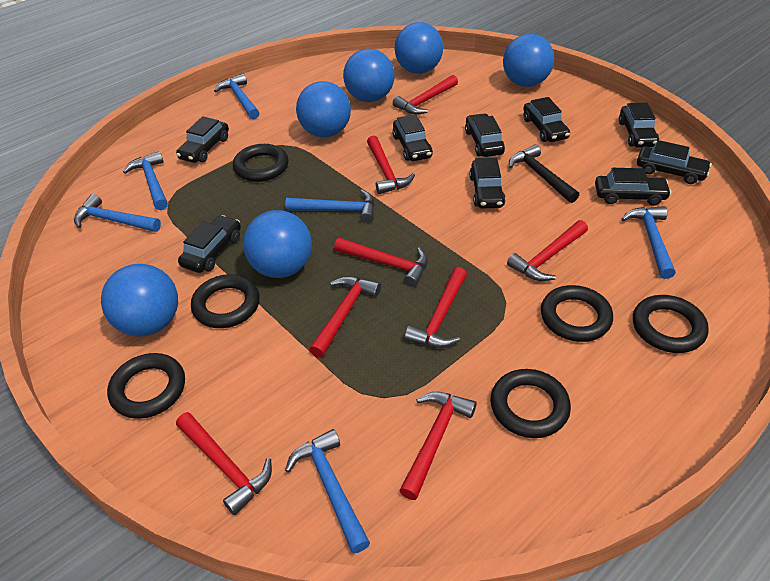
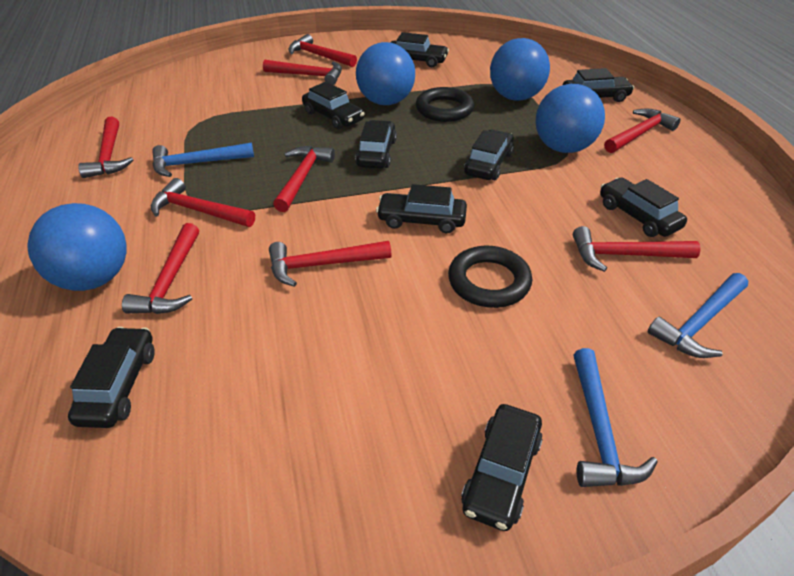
black hammer: 1 -> 0
black ring: 6 -> 2
blue ball: 6 -> 4
blue hammer: 6 -> 3
red hammer: 8 -> 9

